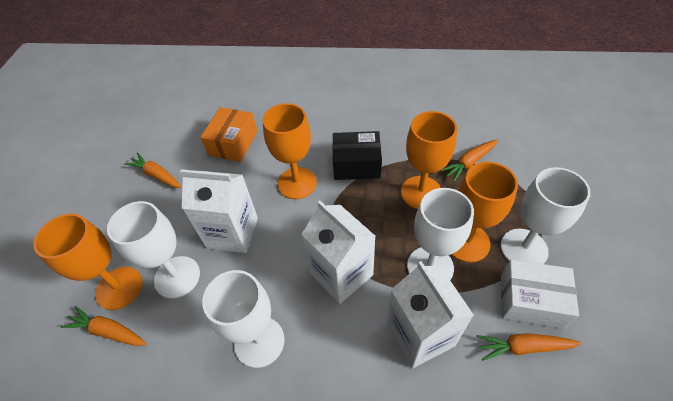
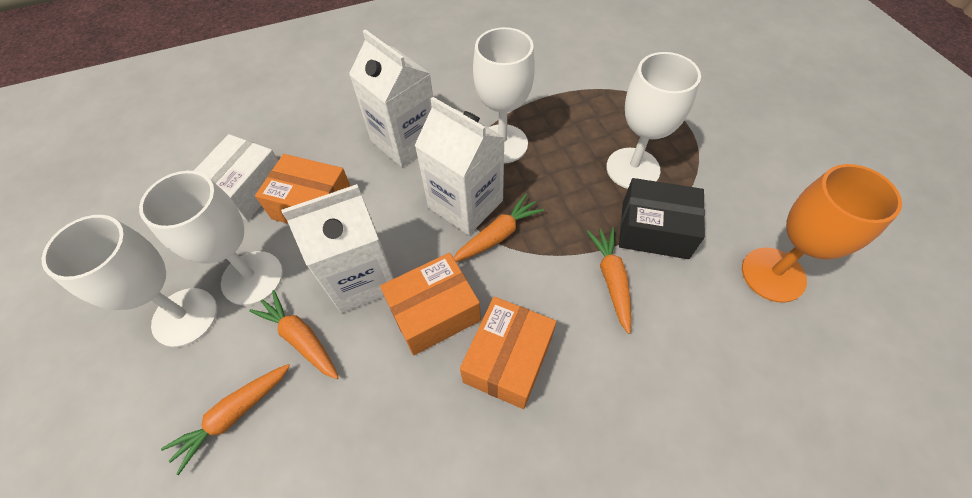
orange box: 1 -> 3
orange goblet: 4 -> 1

